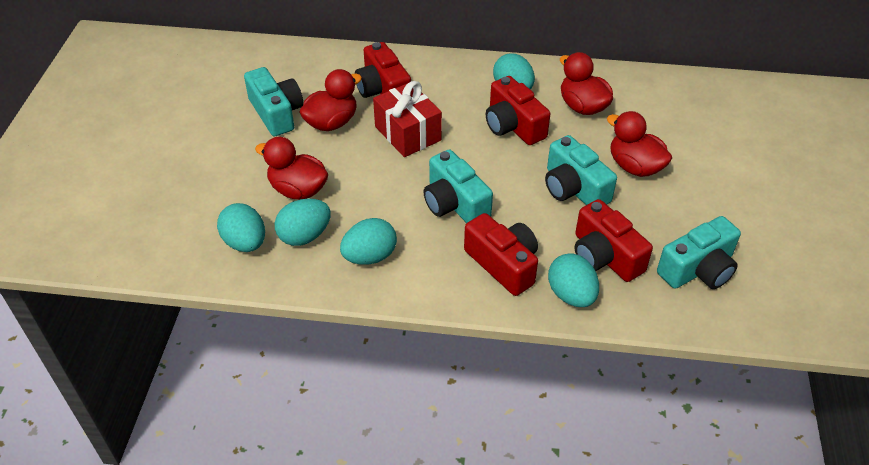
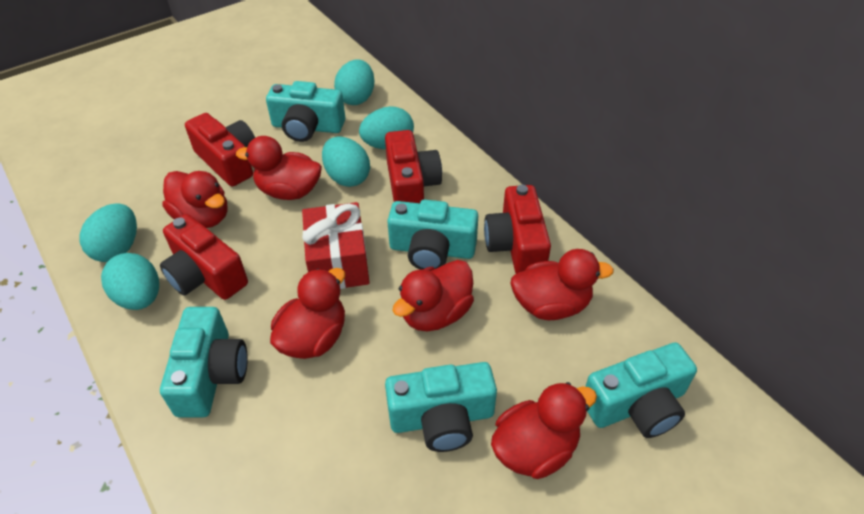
red duck: 4 -> 6
turquoise camera: 4 -> 5

